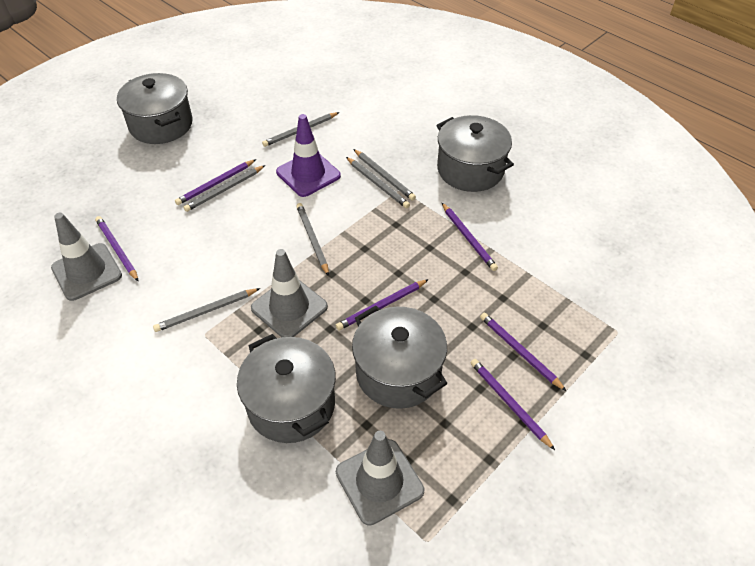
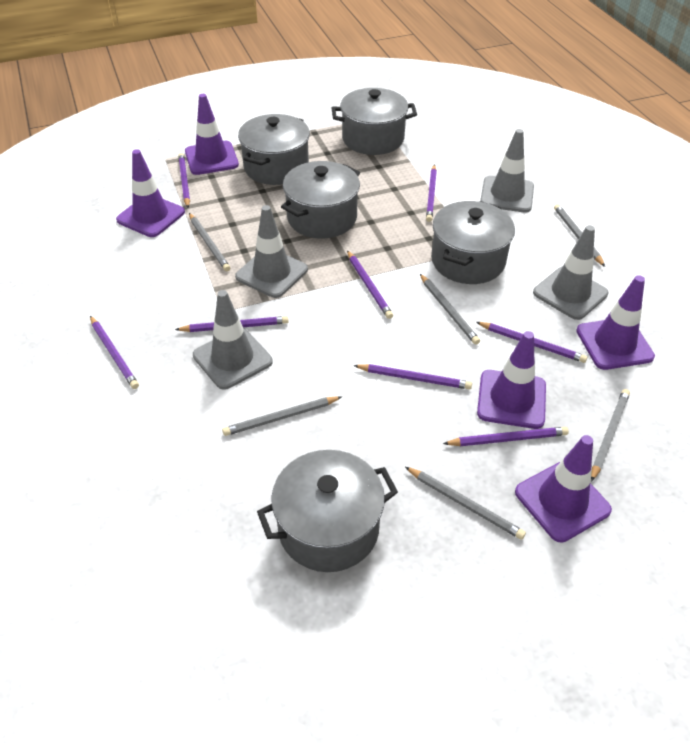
grey pot: 4 -> 5
grey traffic cone: 3 -> 4
purple pencil: 6 -> 8
purple traffic cone: 1 -> 5

